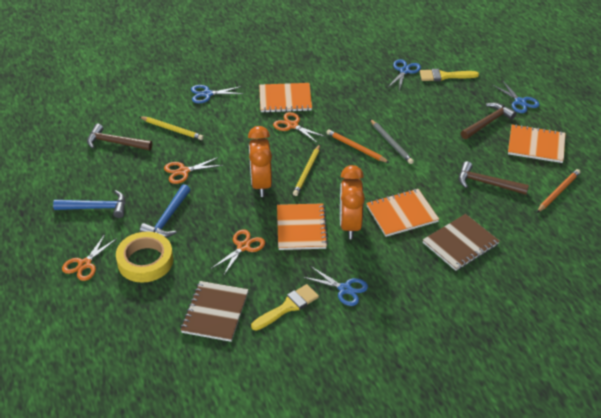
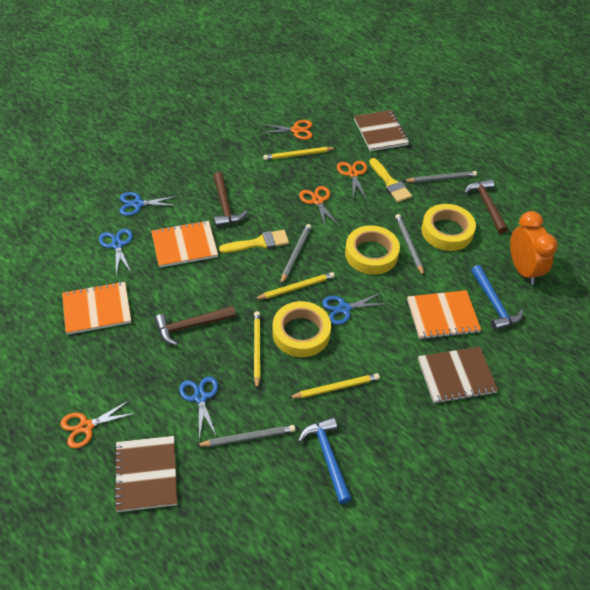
brown notebook: 2 -> 3
grey pencil: 1 -> 4
orange clock: 2 -> 1
orange notebook: 4 -> 3
orange pencil: 2 -> 0
yellow pencil: 2 -> 4
yellow tape: 1 -> 3

